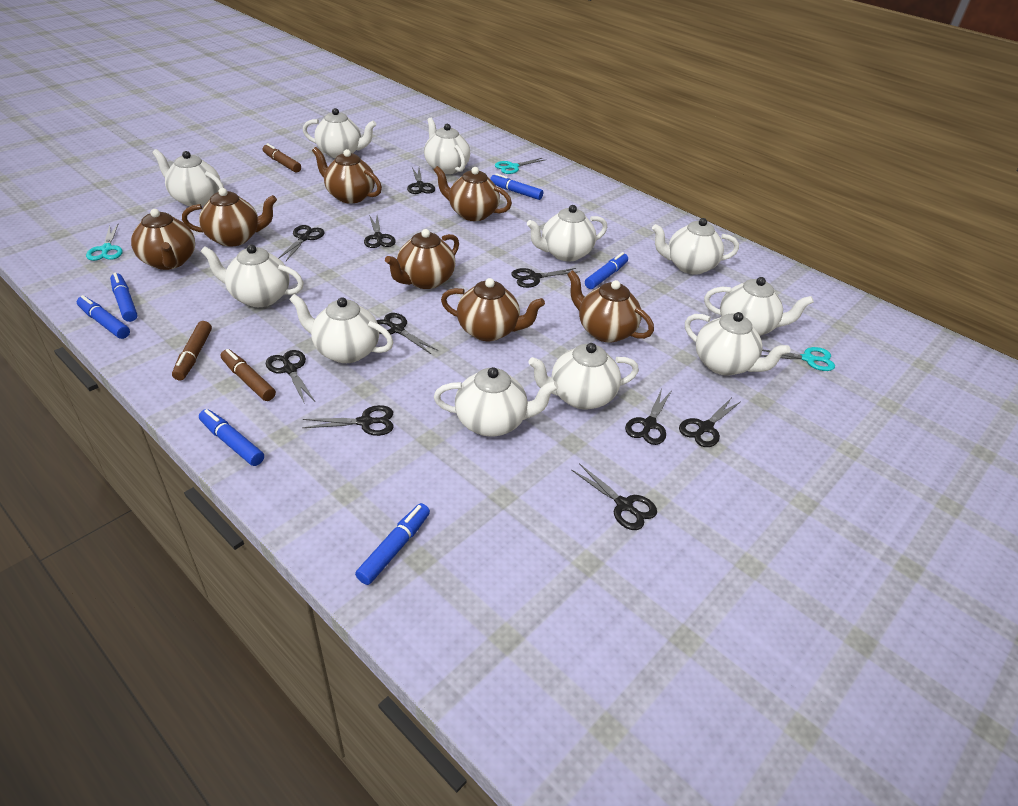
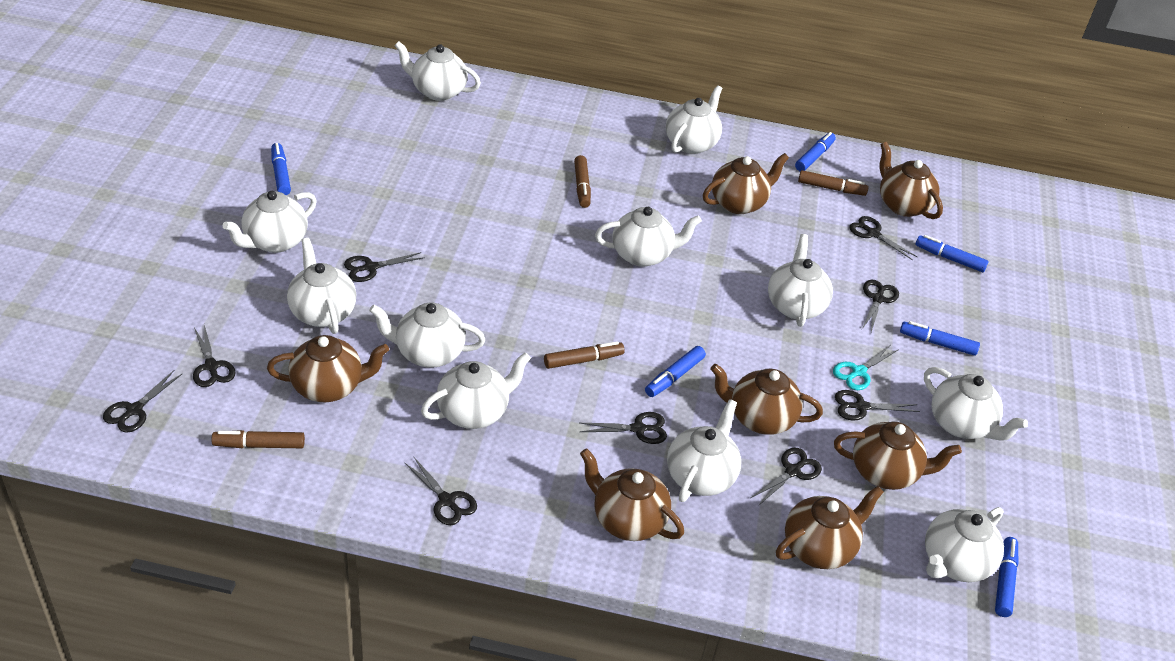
black scissors: 10 -> 9
brown marker: 3 -> 4
turquoise scissors: 3 -> 1

